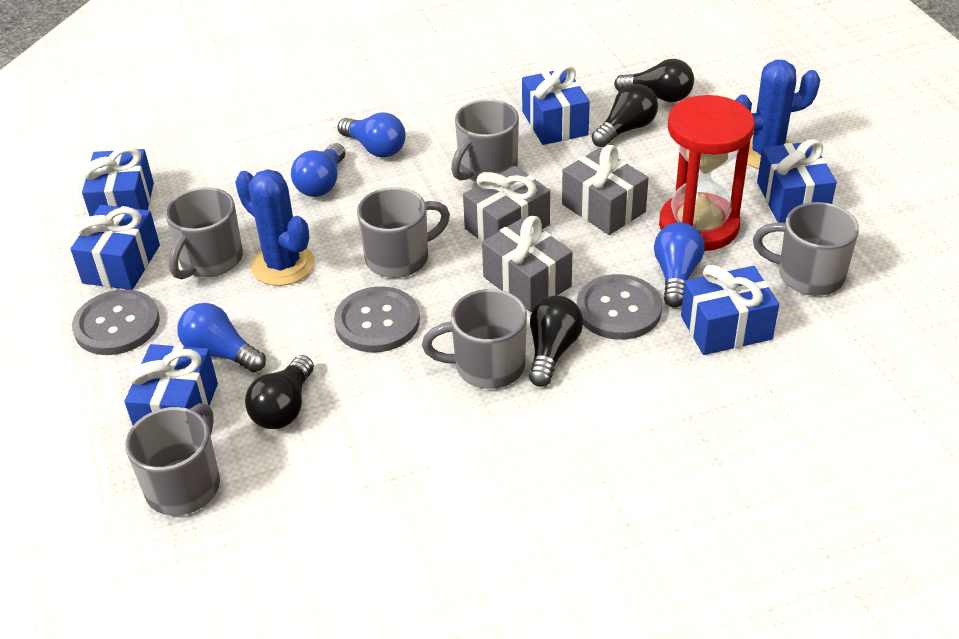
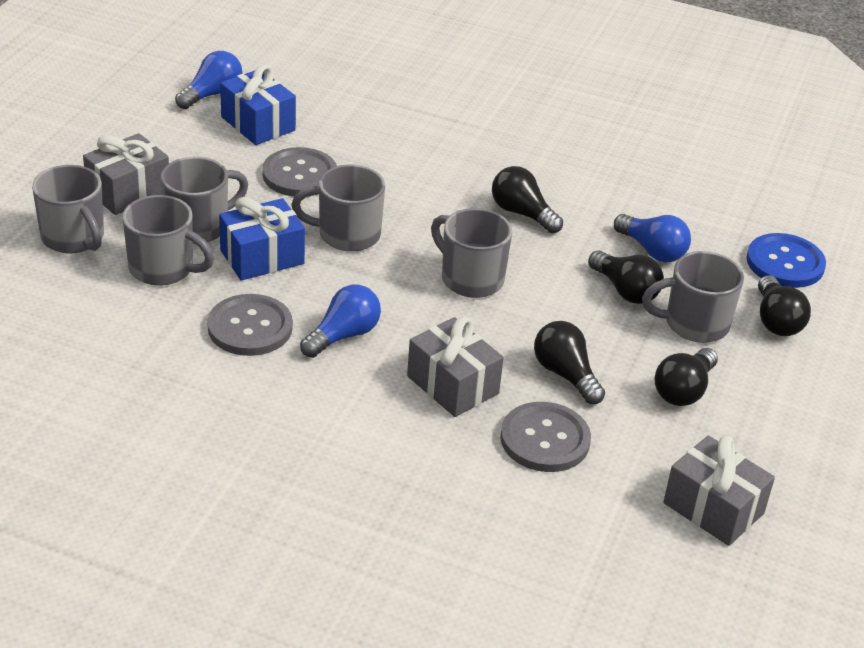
black light bulb: 4 -> 5
blue button: 0 -> 1
blue cactus: 2 -> 0
blue gift: 6 -> 2
blue light bulb: 4 -> 3
red hourglass: 1 -> 0

